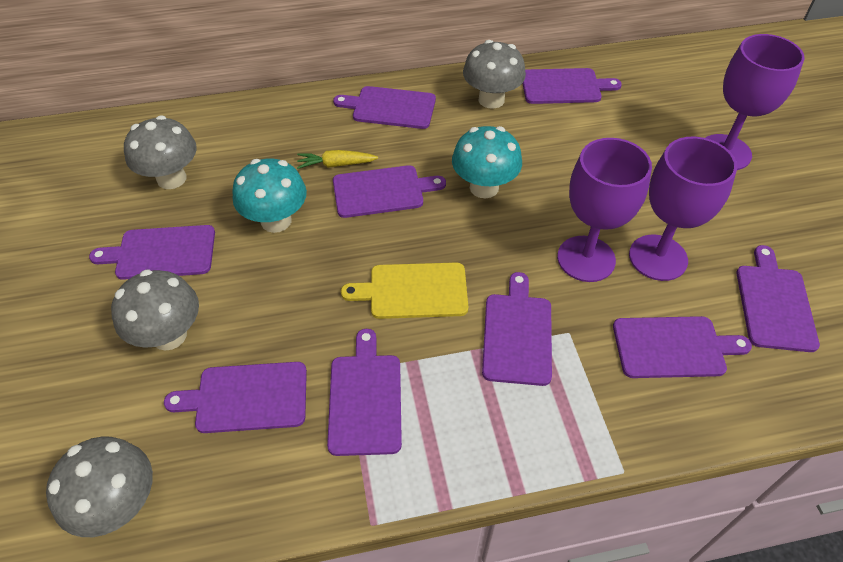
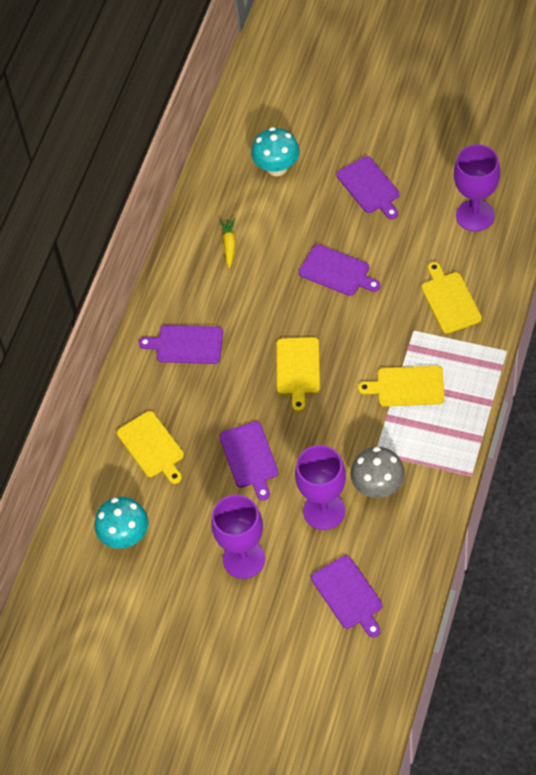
grey mushroom: 4 -> 1
purple cutting board: 9 -> 5
yellow cutting board: 1 -> 4

